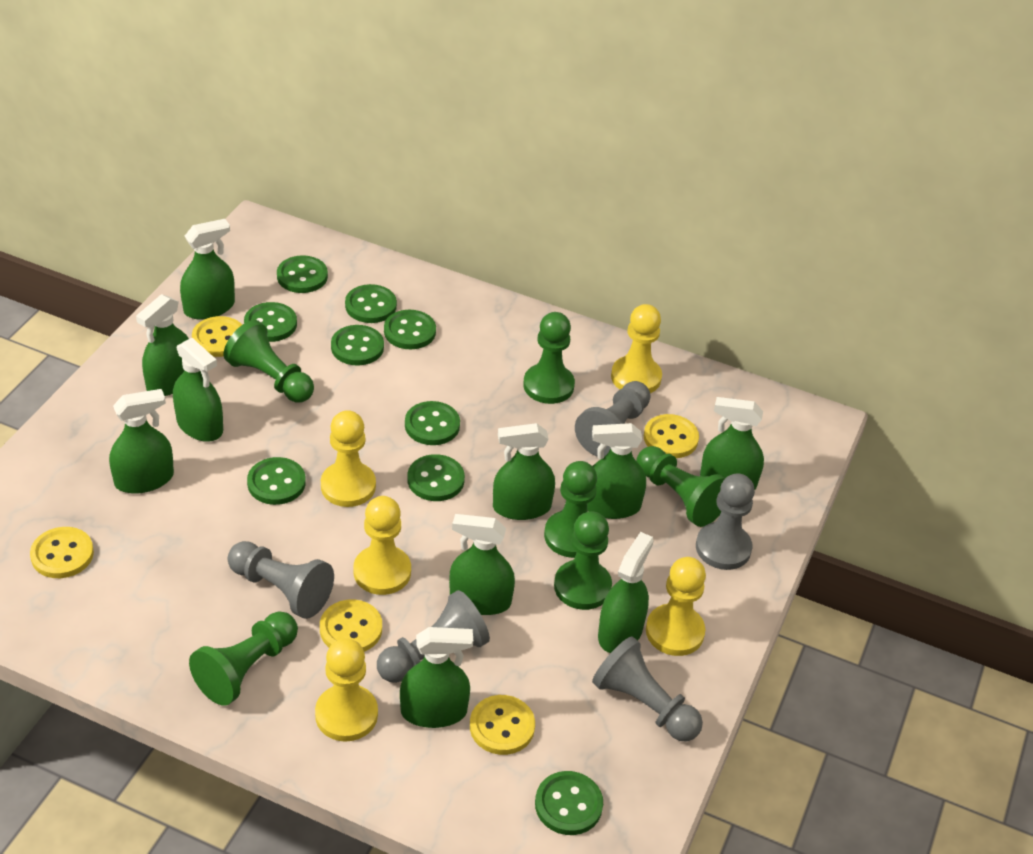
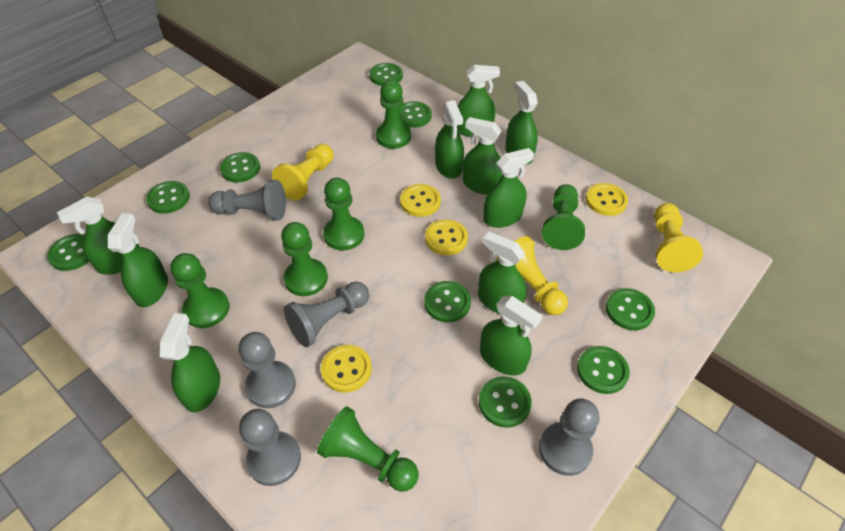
yellow button: 5 -> 4
yellow pawn: 5 -> 3

